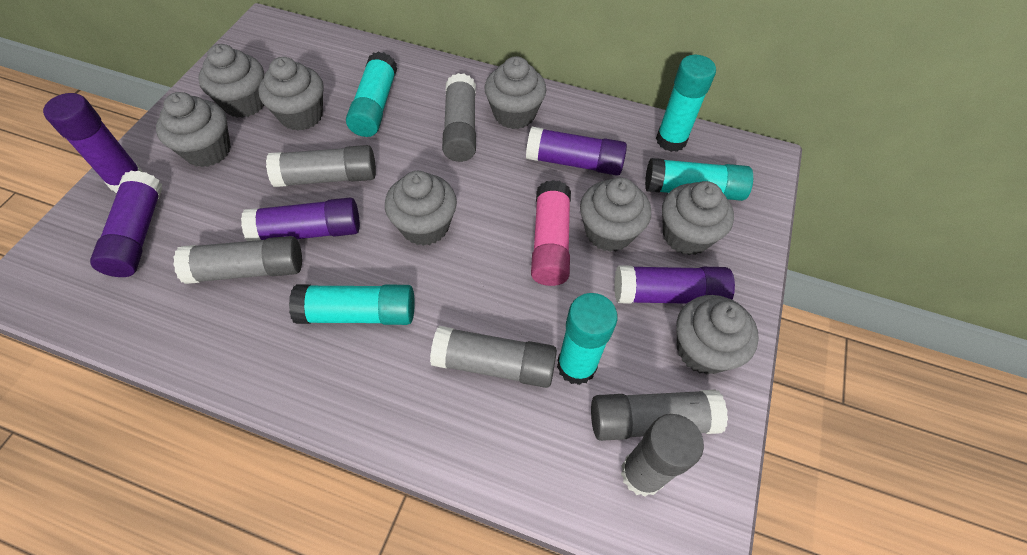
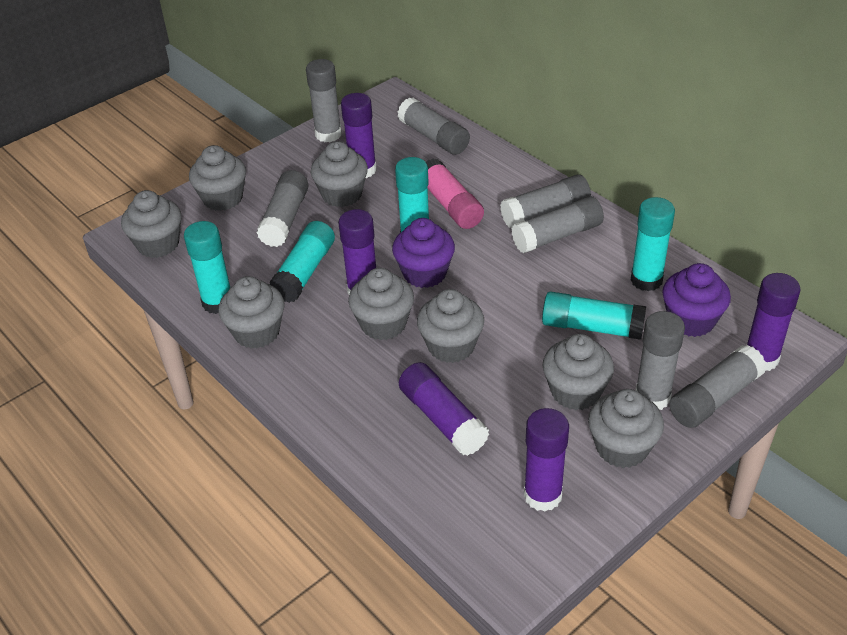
grey glue stick: 6 -> 7
purple cupcake: 0 -> 2

